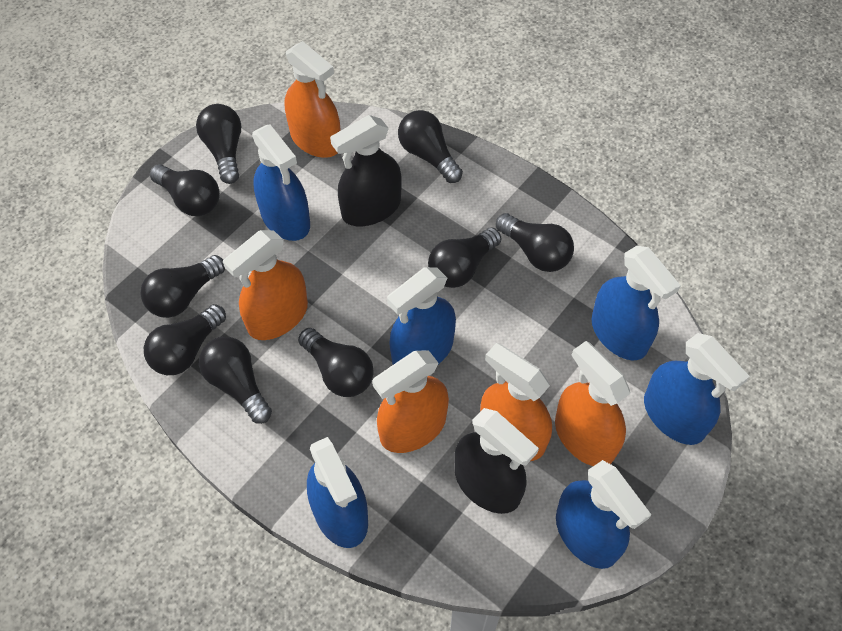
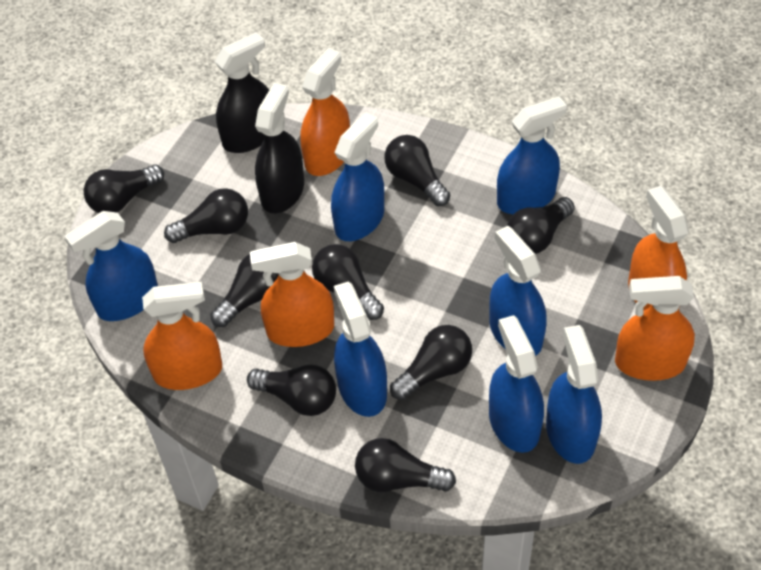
blue spray bottle: 6 -> 7

